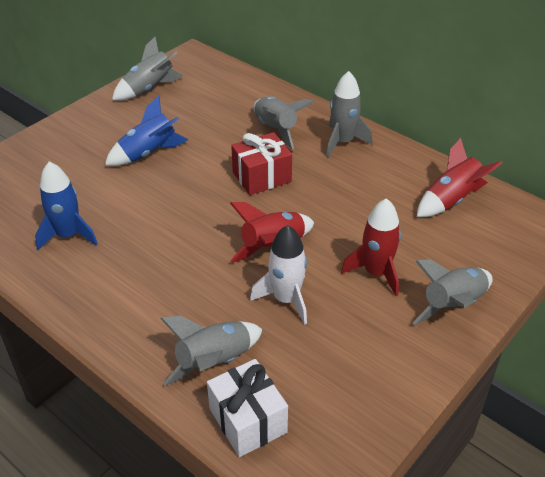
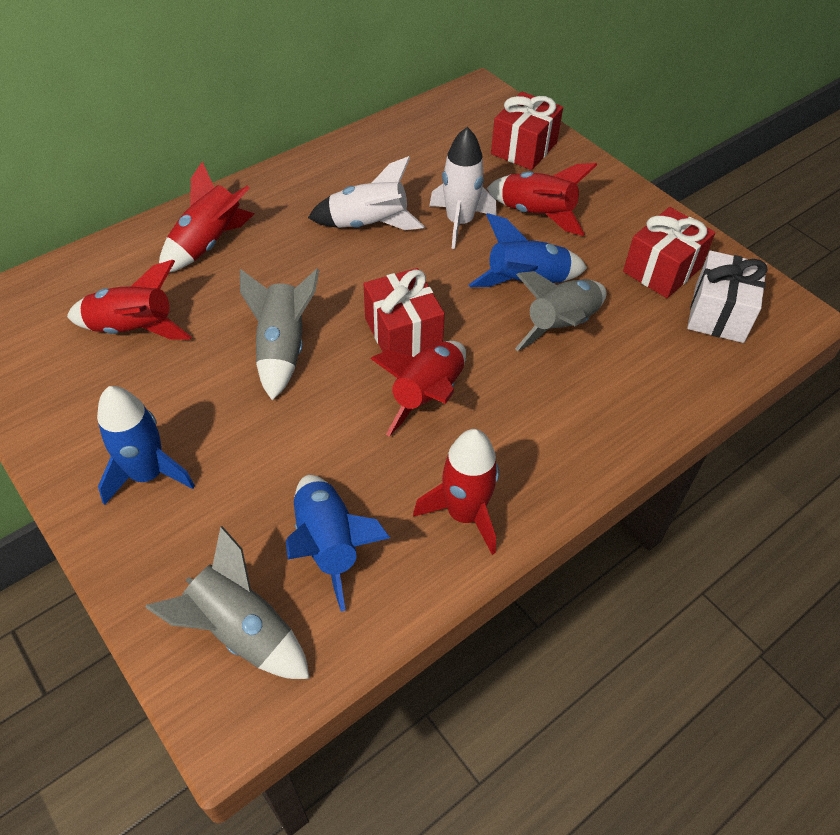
blue rocket: 2 -> 3
grey rocket: 5 -> 3
red gift: 1 -> 3
red rocket: 3 -> 5
white rocket: 1 -> 2

